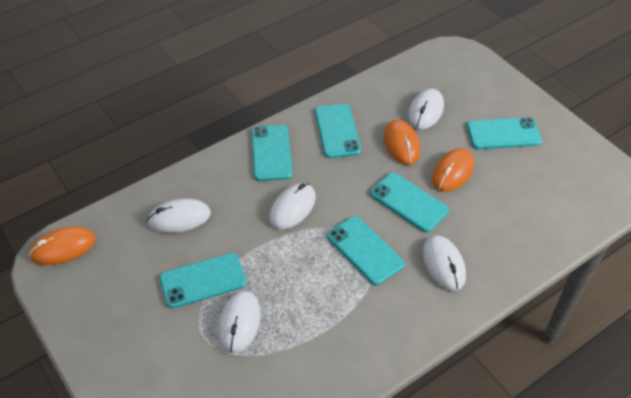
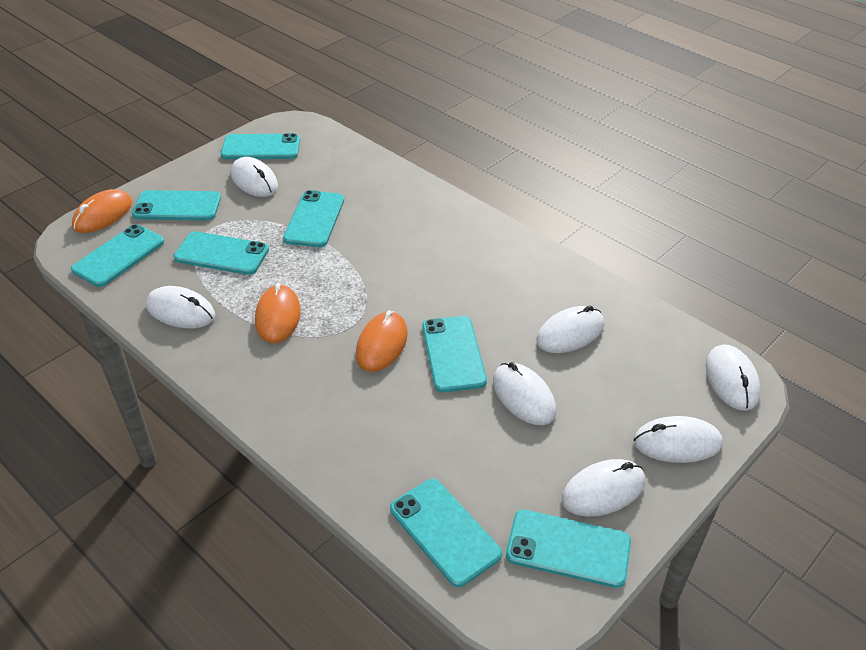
turquoise phone: 6 -> 8
white mouse: 5 -> 7

